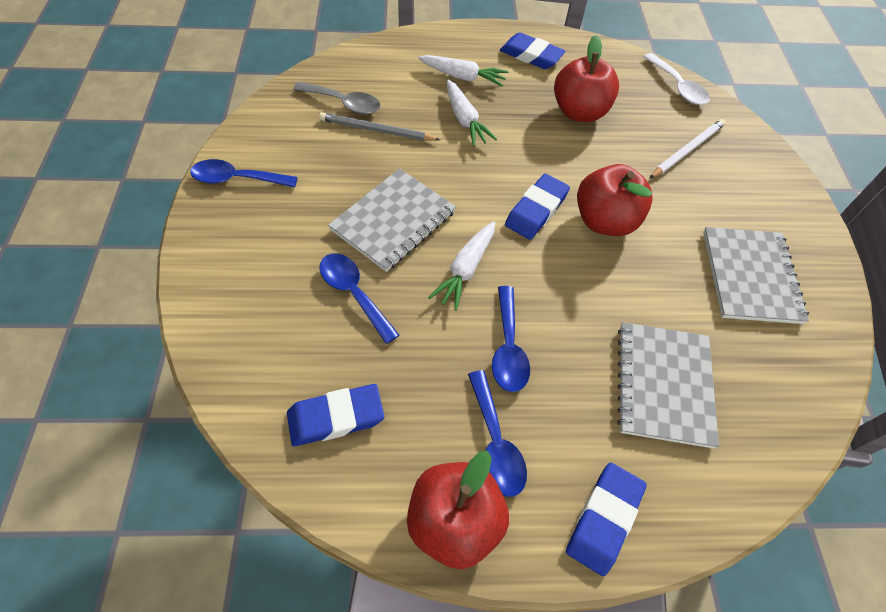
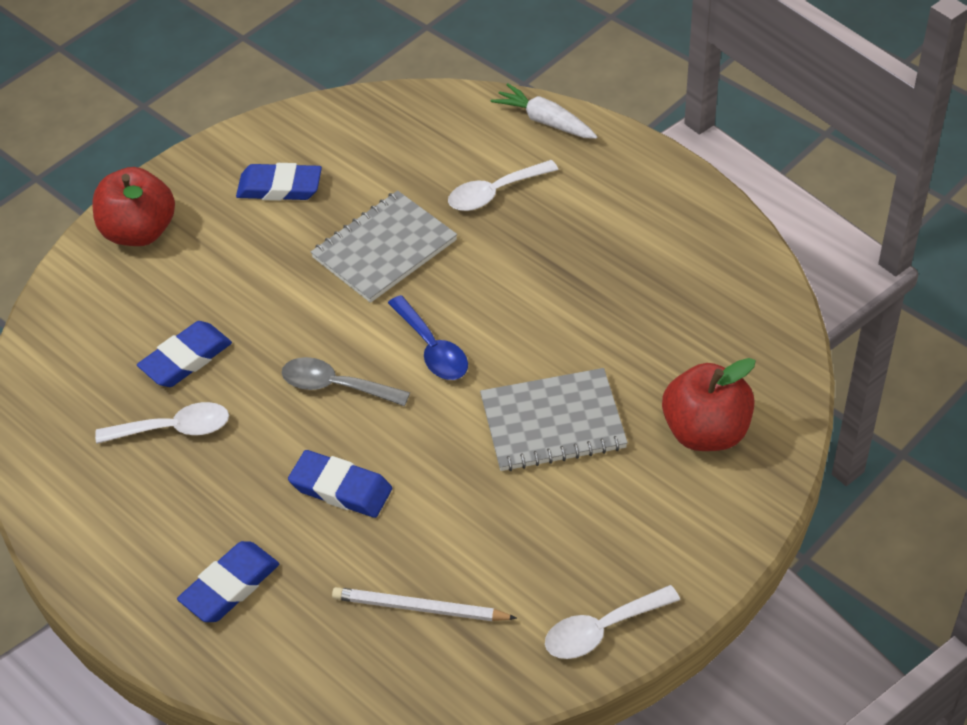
blue spoon: 4 -> 1
grey notebook: 3 -> 2
grey pencil: 1 -> 0
red apple: 3 -> 2
white carrot: 3 -> 1
white spoon: 1 -> 3

